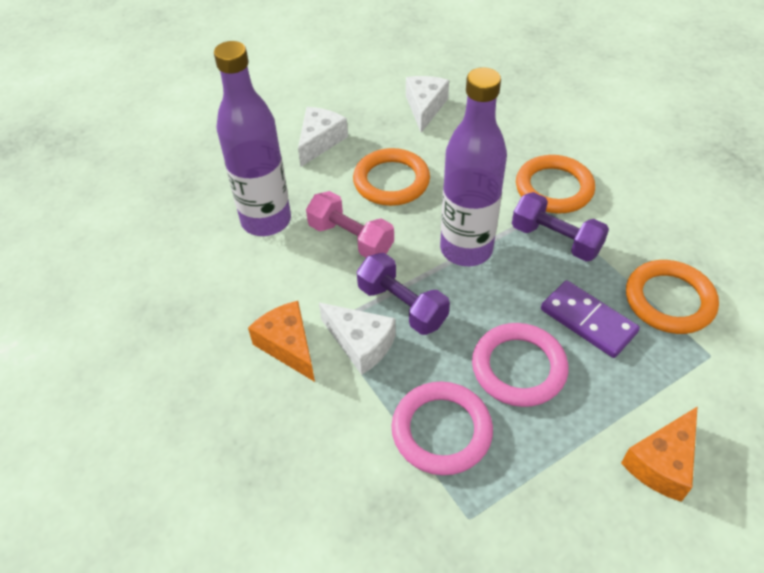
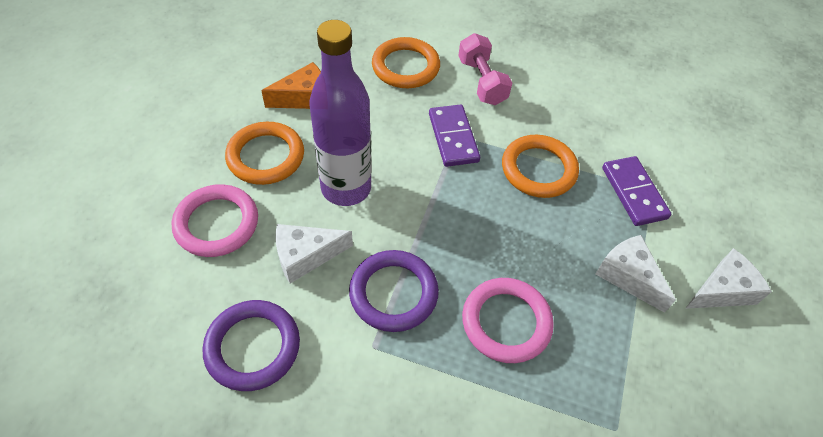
orange cheese: 2 -> 1
purple bottle: 2 -> 1
purple domino: 1 -> 2
purple dumbbell: 2 -> 0
purple ring: 0 -> 2

